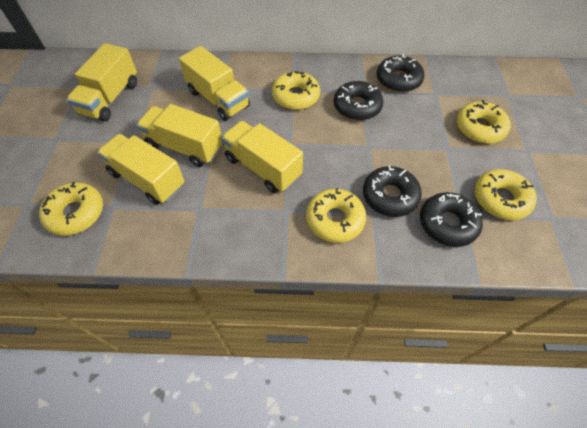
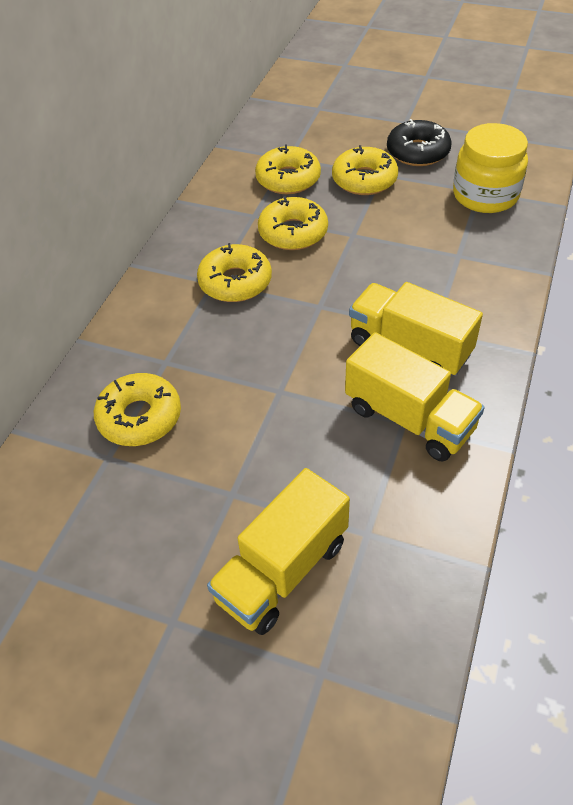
black donut: 4 -> 1
yellow jar: 0 -> 1
yellow truck: 5 -> 3

